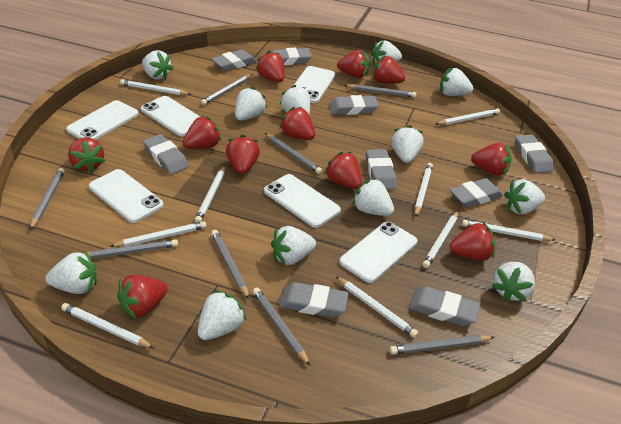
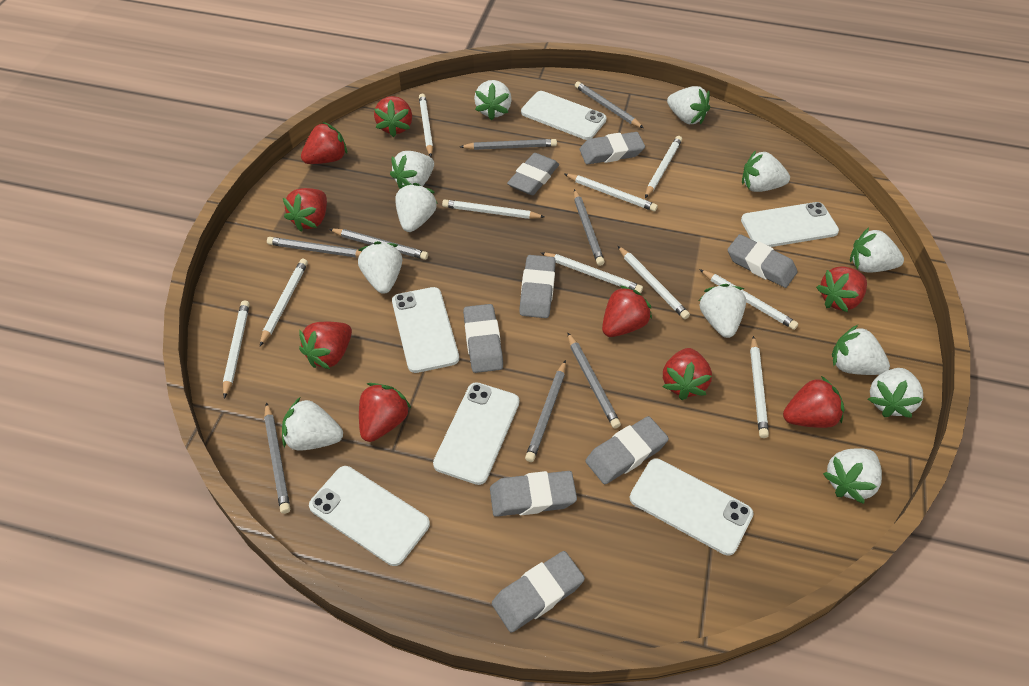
grey eraser: 9 -> 8
red strawberry: 11 -> 9
white pencil: 9 -> 10

